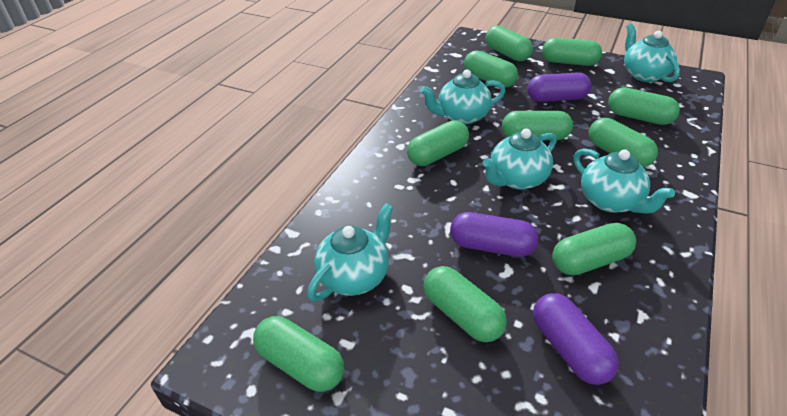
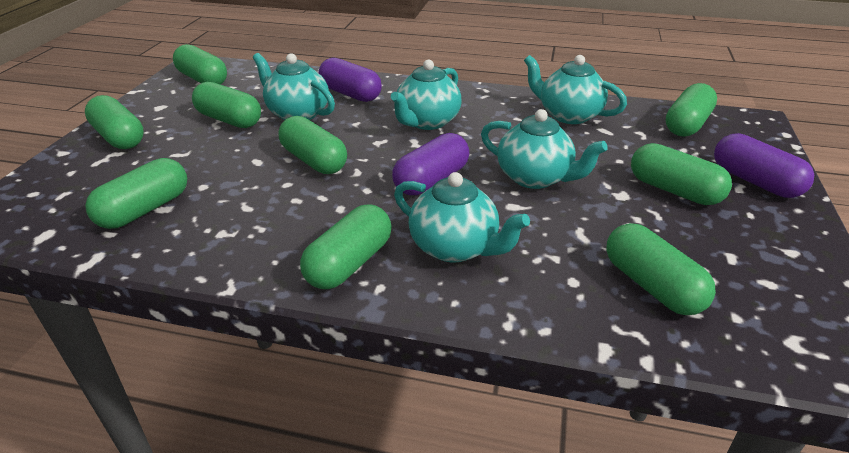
green capsule: 10 -> 9

